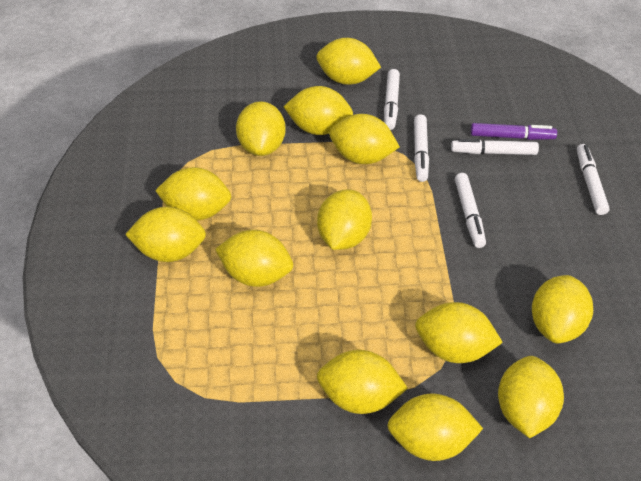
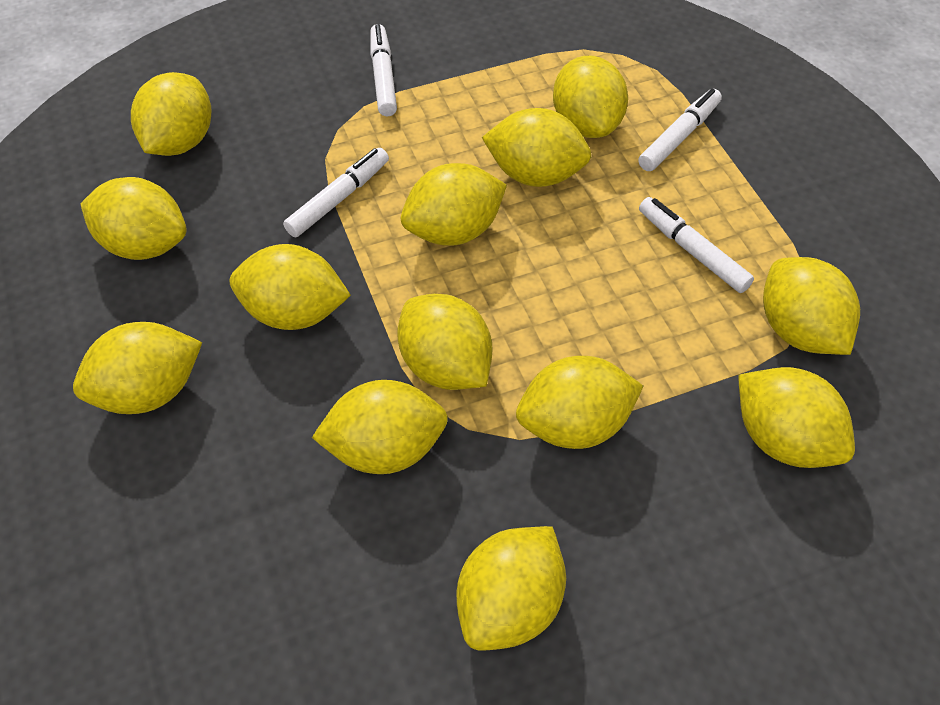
purple marker: 1 -> 0
white marker: 5 -> 4

